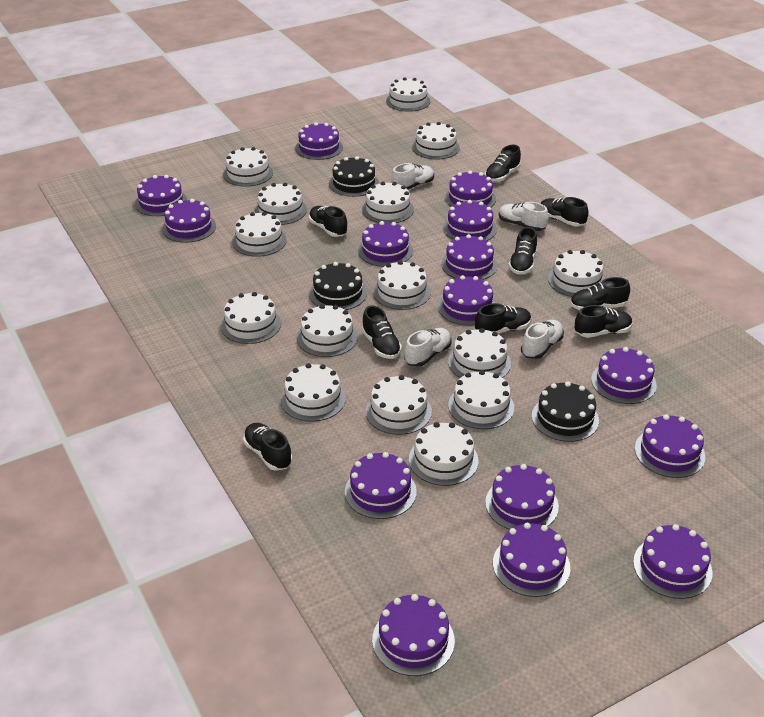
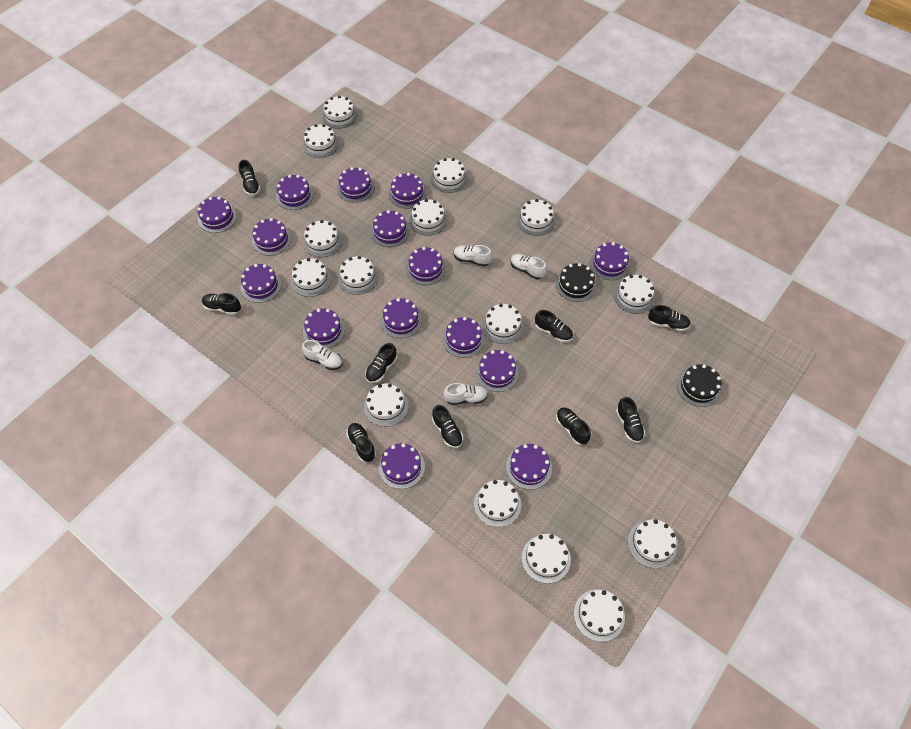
black cake: 3 -> 2

